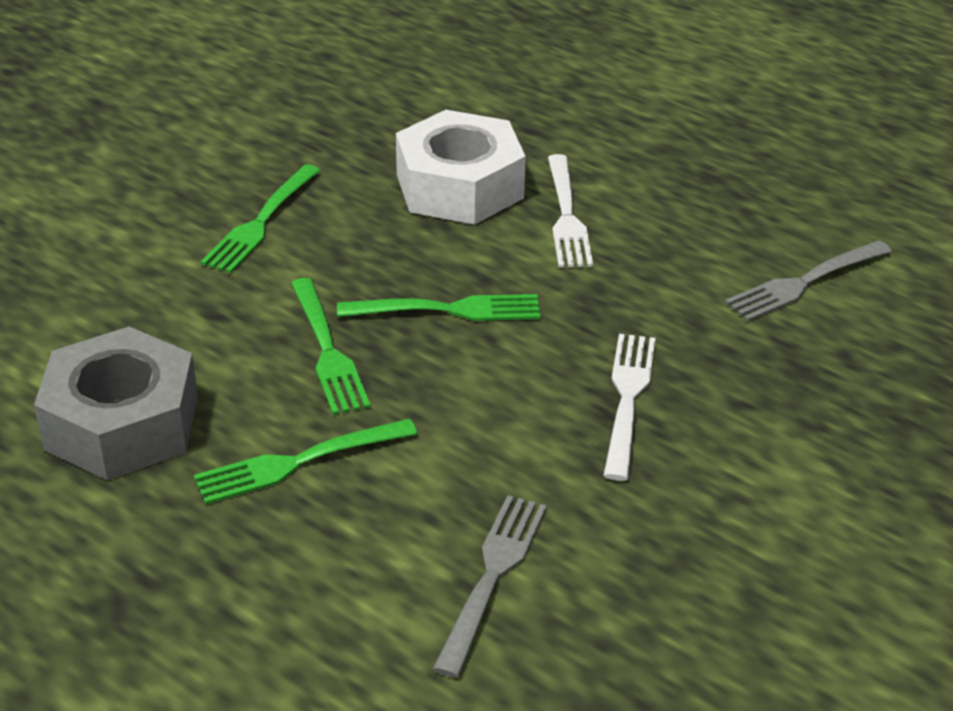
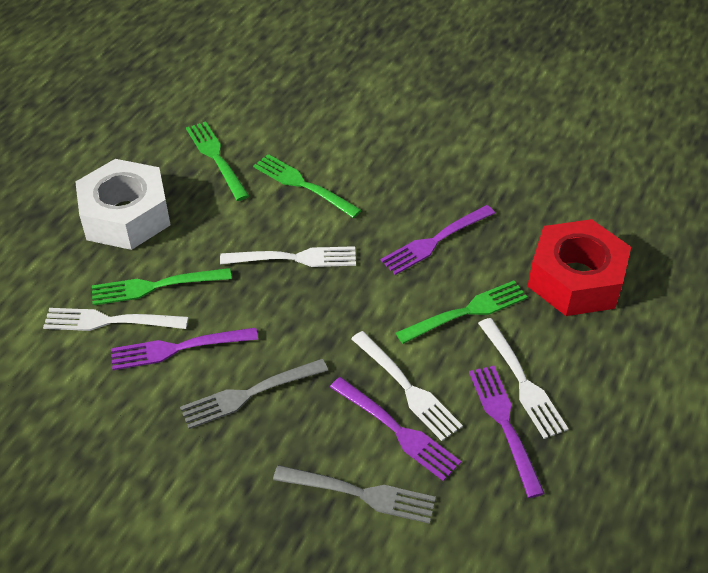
grey nut: 1 -> 0
purple fork: 0 -> 4
red nut: 0 -> 1
white fork: 2 -> 4

